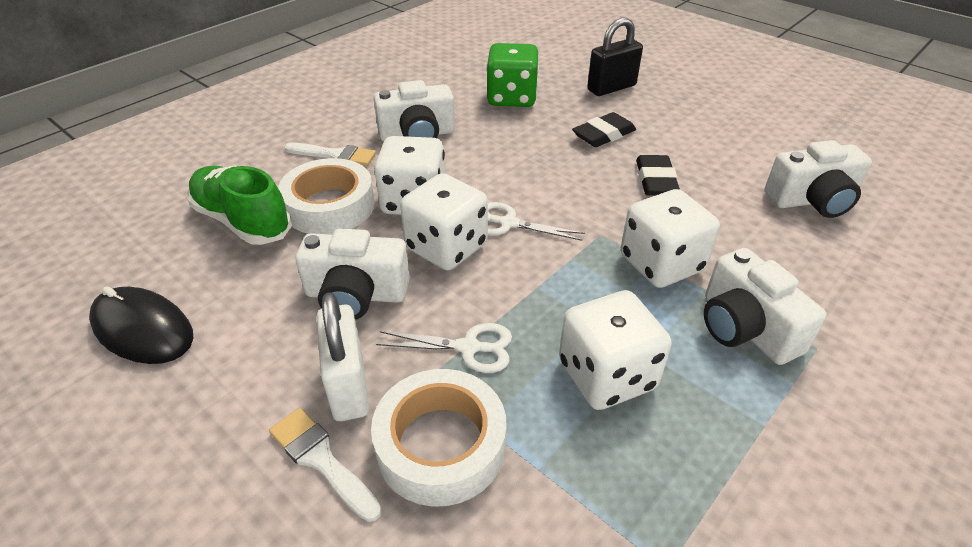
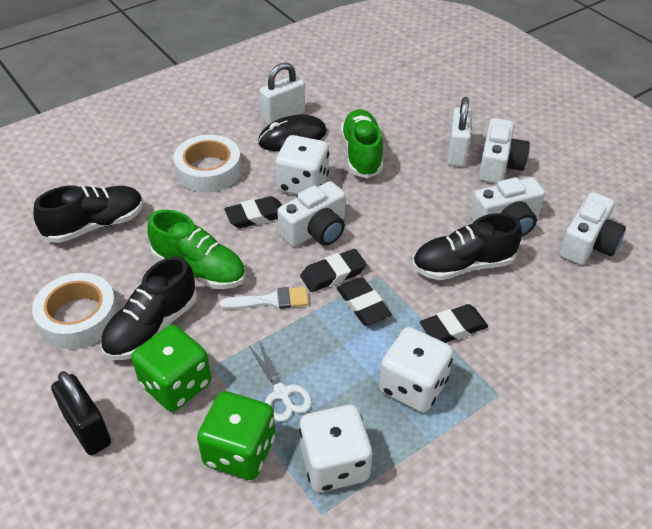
black eraser: 2 -> 4
black shoe: 0 -> 3
green dice: 1 -> 2
green shoe: 1 -> 2
white brush: 2 -> 1
white dice: 4 -> 3
white padlock: 1 -> 2
white scissors: 2 -> 1

